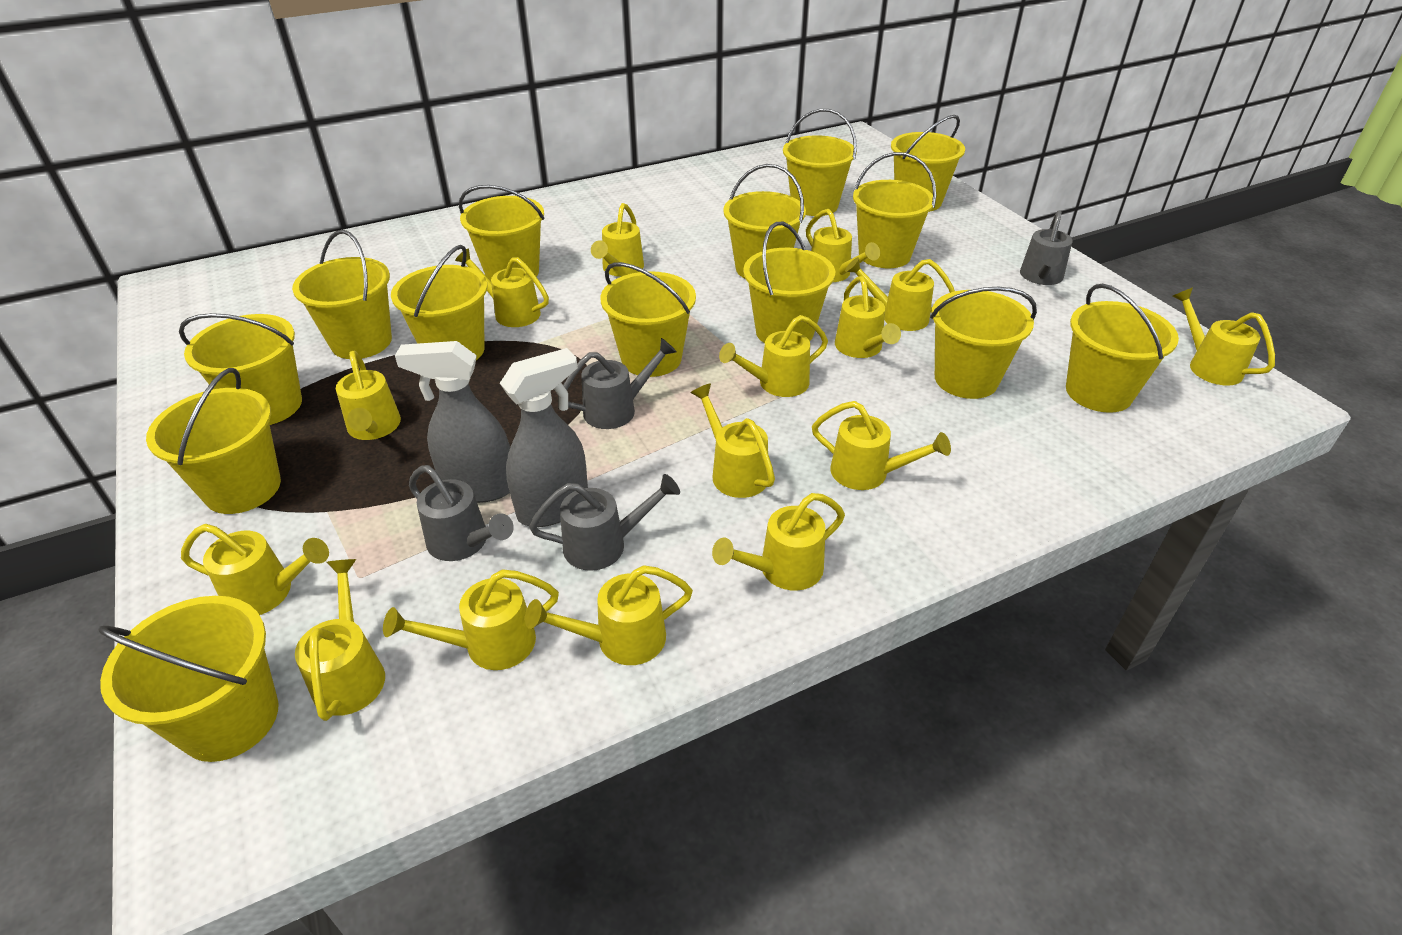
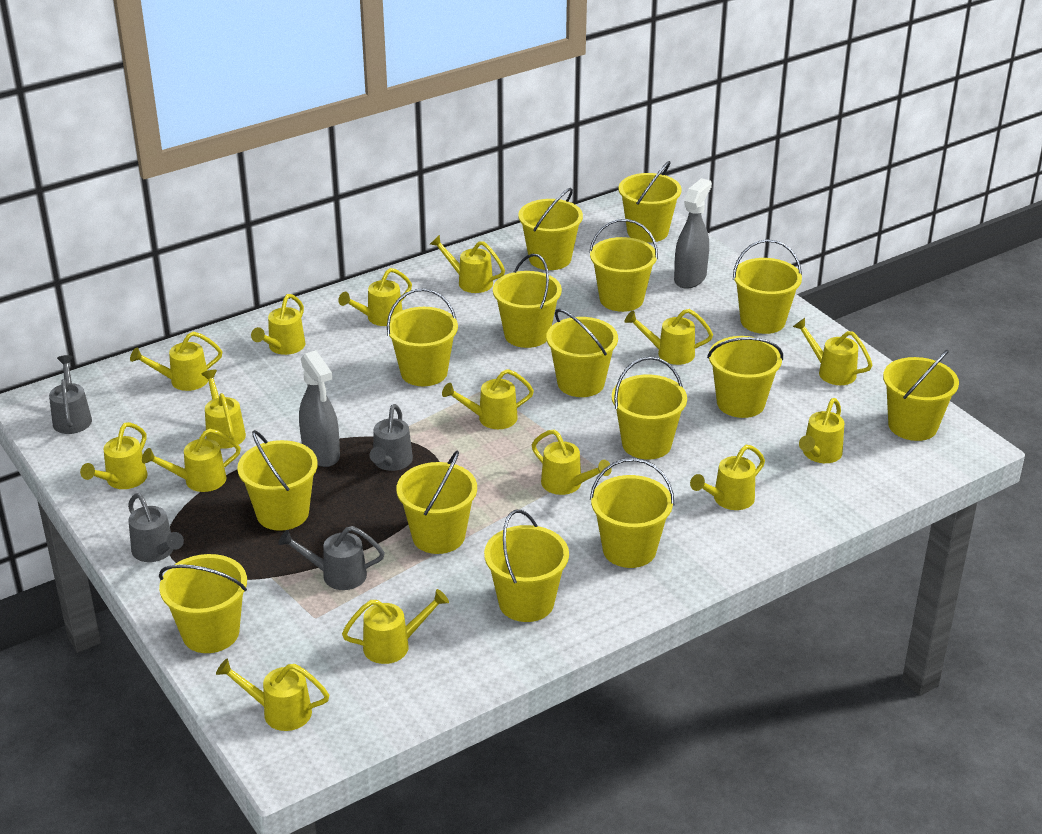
yellow bucket: 14 -> 15

